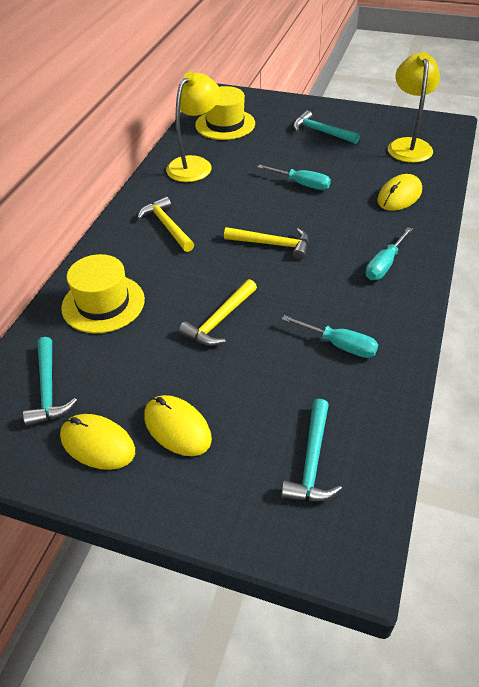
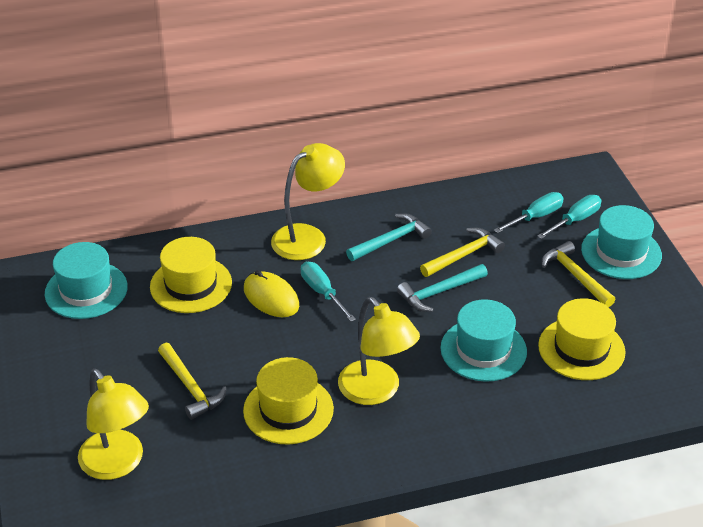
turquoise hammer: 3 -> 2
turquoise hat: 0 -> 3
yellow hat: 2 -> 3
yellow lamp: 2 -> 3
yellow mouse: 3 -> 1

